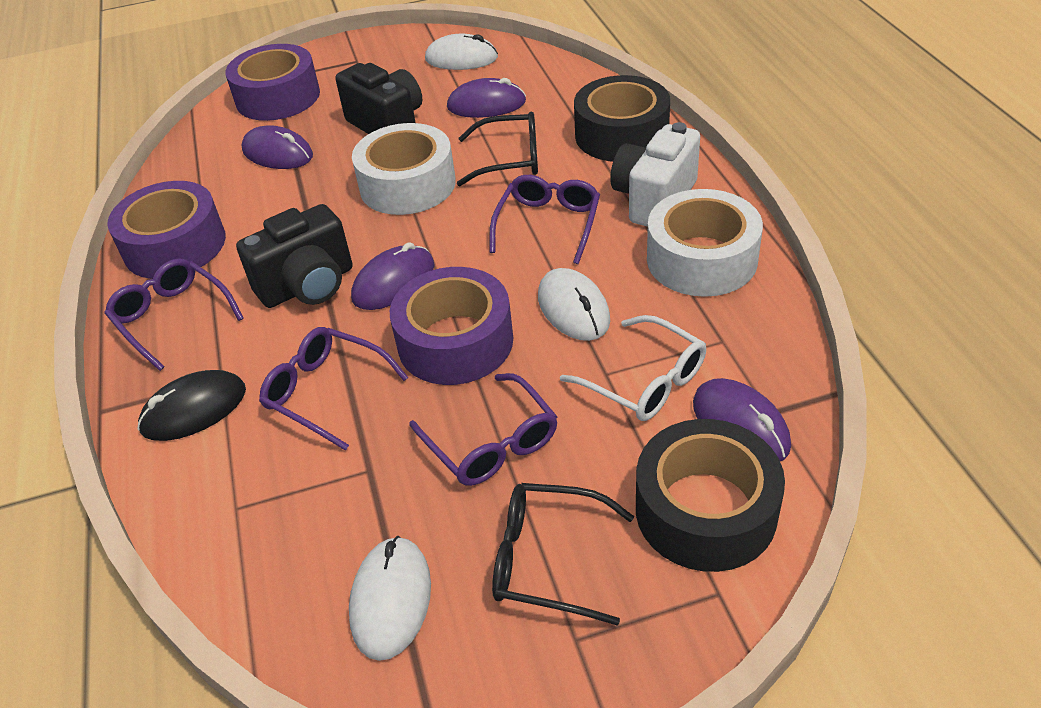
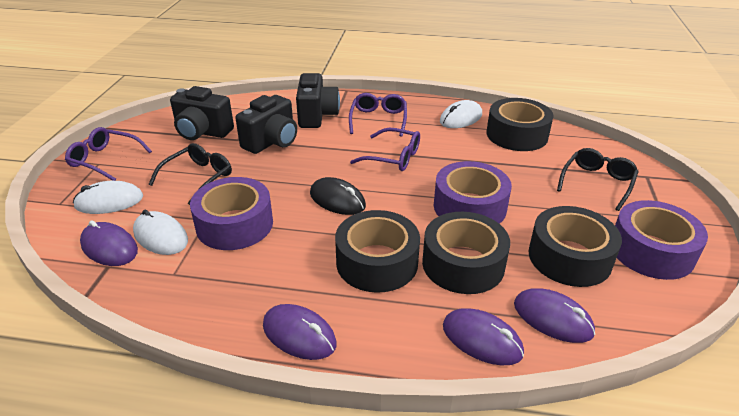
black camera: 2 -> 3
black tape: 2 -> 4
purple glasses: 4 -> 3
white camera: 1 -> 0
white glasses: 1 -> 0
white tape: 2 -> 0

